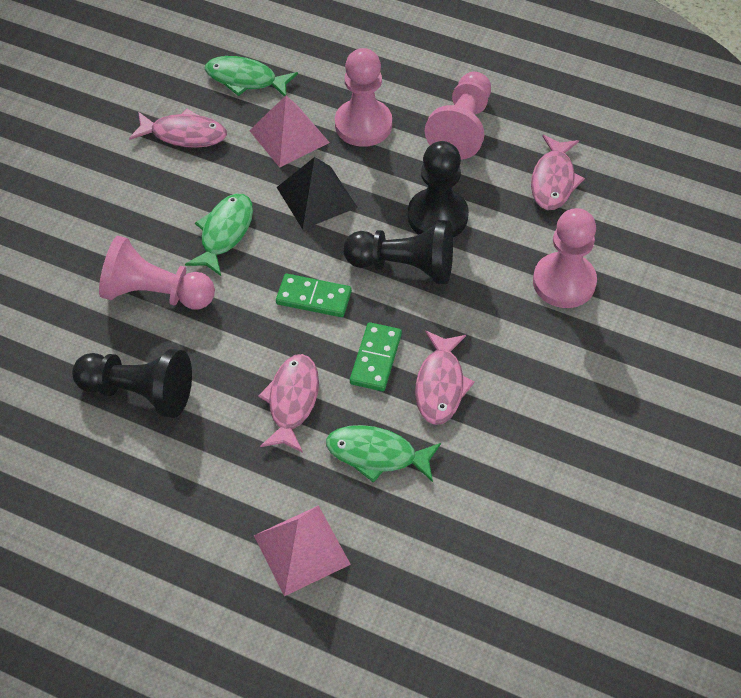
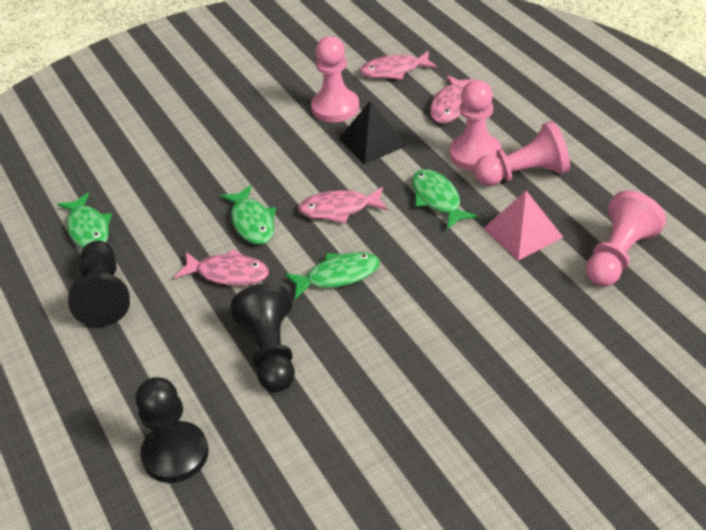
green domino: 2 -> 0
green fish: 3 -> 4
pink pyramid: 2 -> 1

